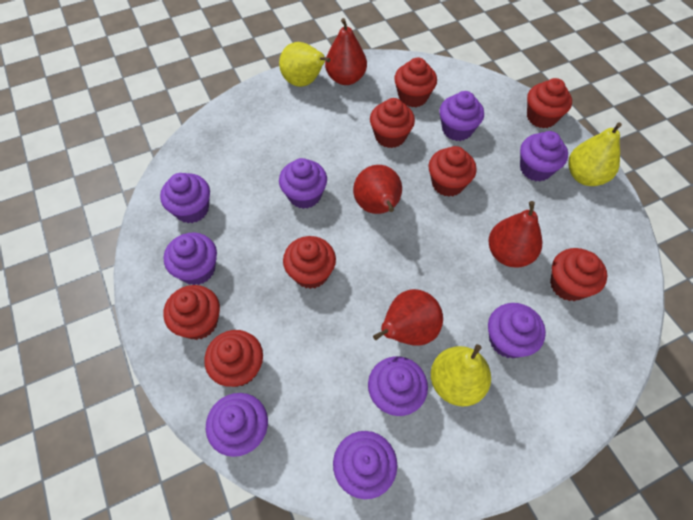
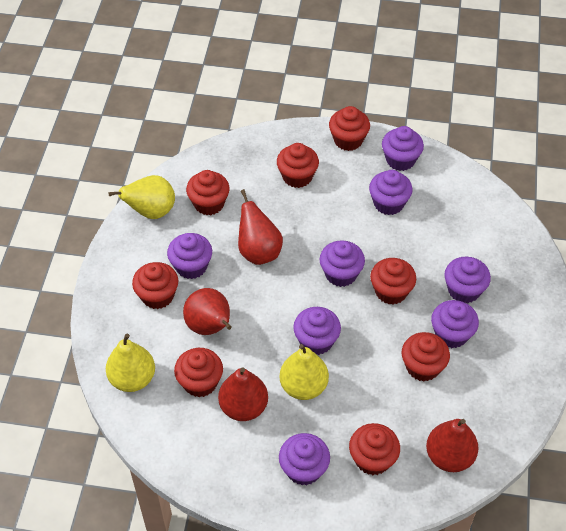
purple cupcake: 9 -> 8

